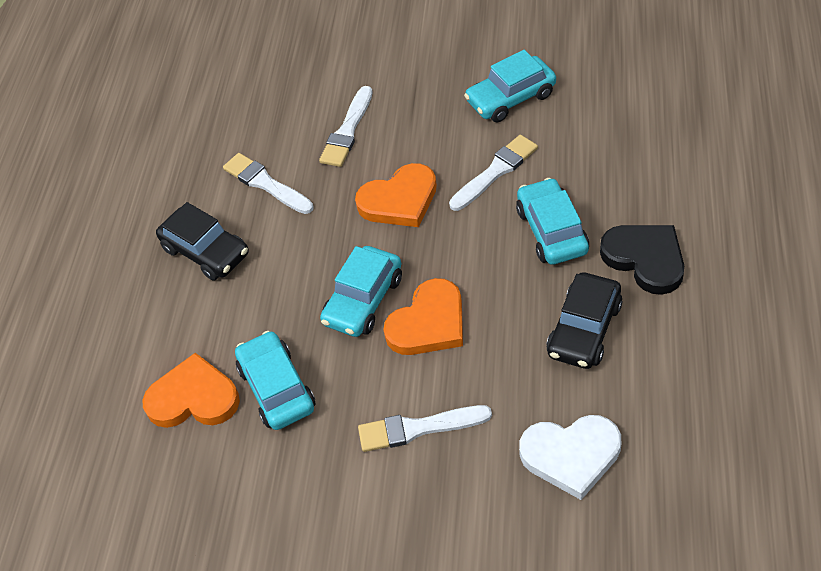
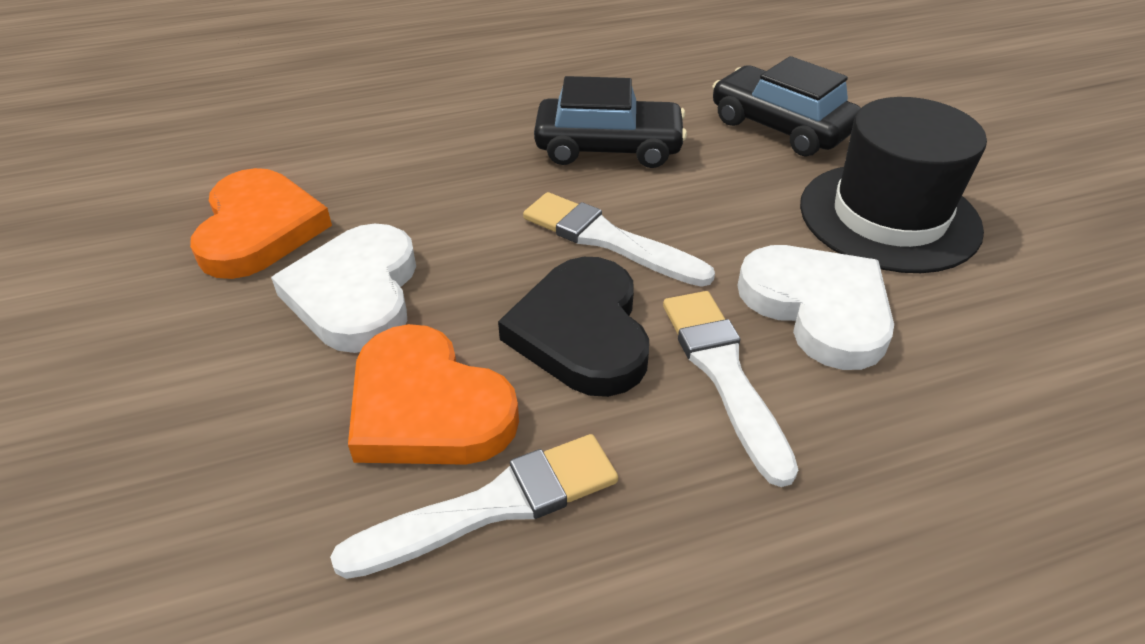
black hat: 0 -> 1
orange heart: 3 -> 2
turquoise car: 4 -> 0
white brush: 4 -> 3
white heart: 1 -> 2

